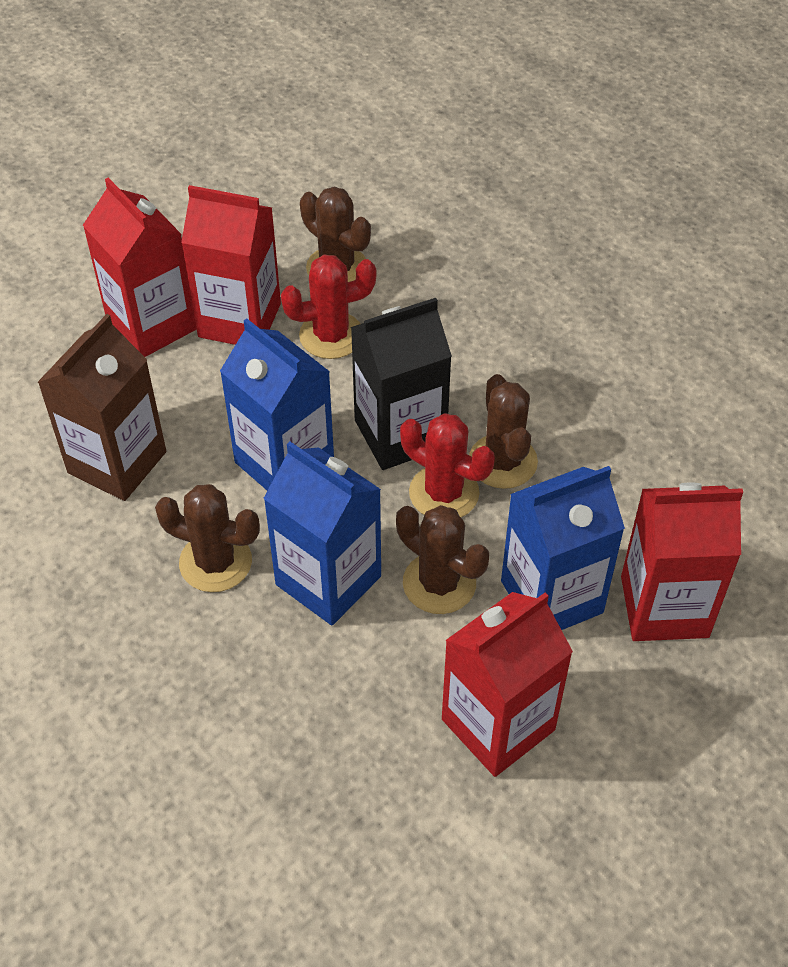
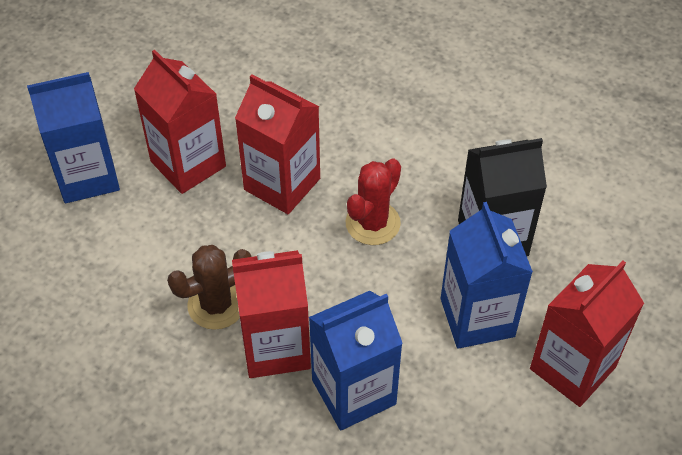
brown cactus: 4 -> 1
brown carton: 1 -> 0
red cactus: 2 -> 1

